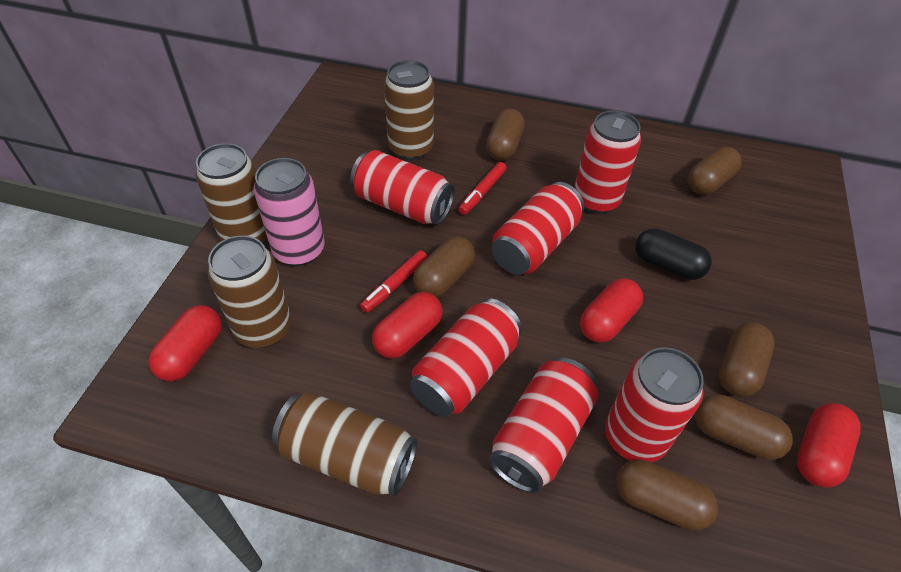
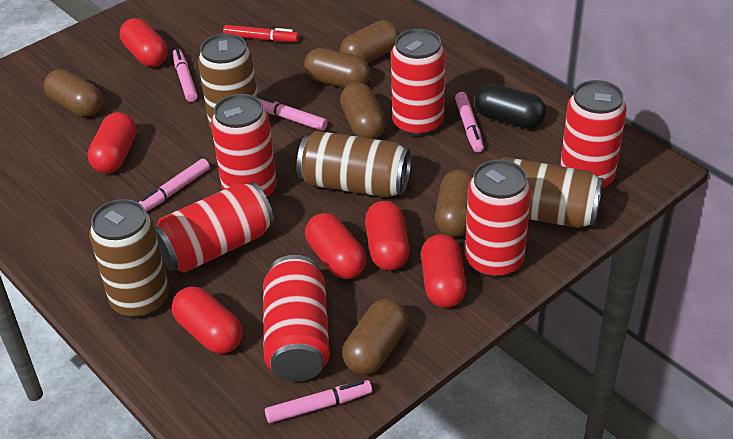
pink can: 1 -> 0
pink marker: 0 -> 5
red capsule: 4 -> 6
red marker: 2 -> 1

